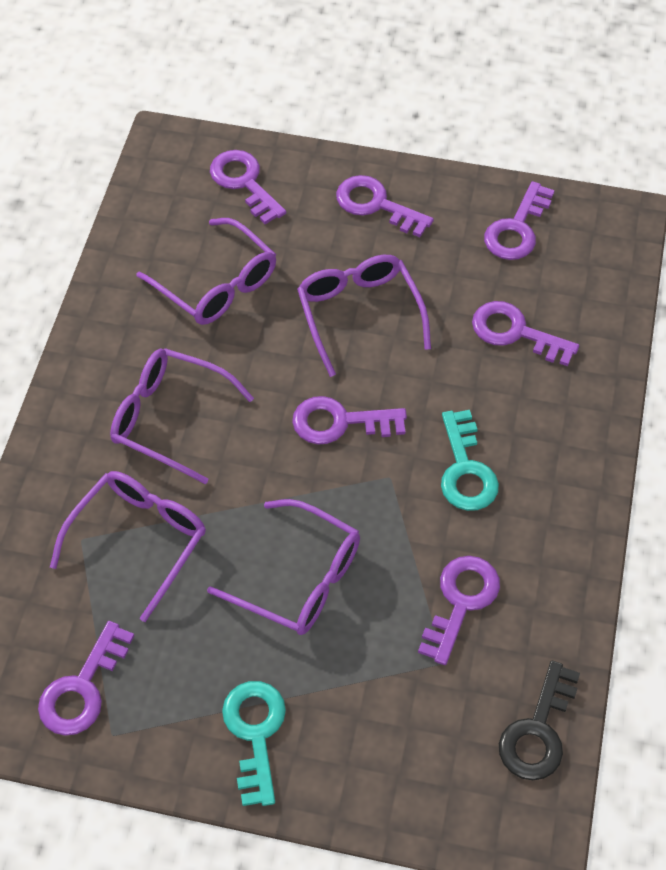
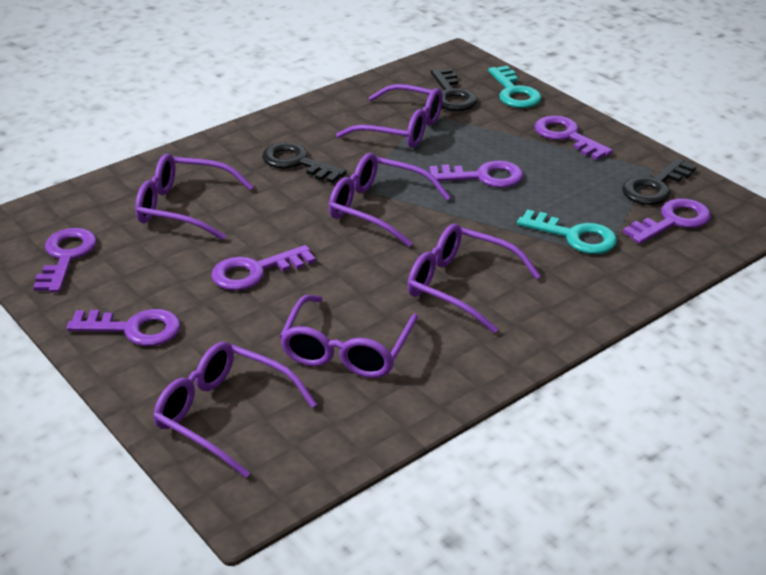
black key: 1 -> 3
purple glasses: 5 -> 6
purple key: 7 -> 6

